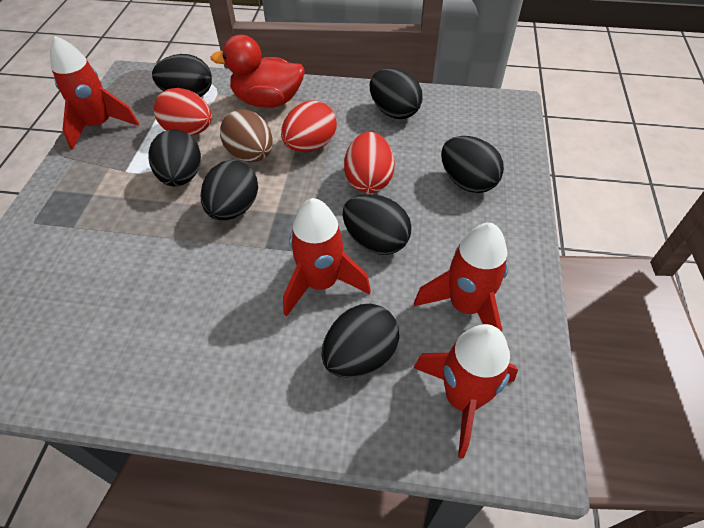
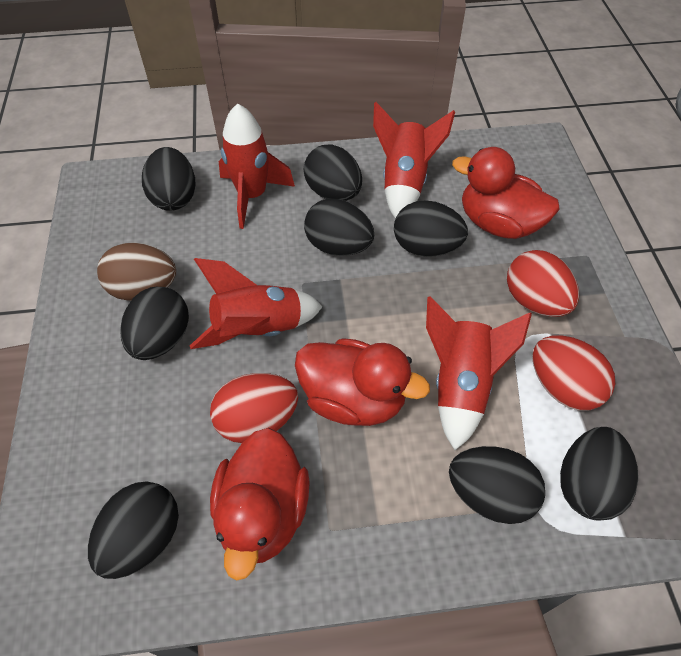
black egg: 7 -> 8
red duck: 1 -> 3

